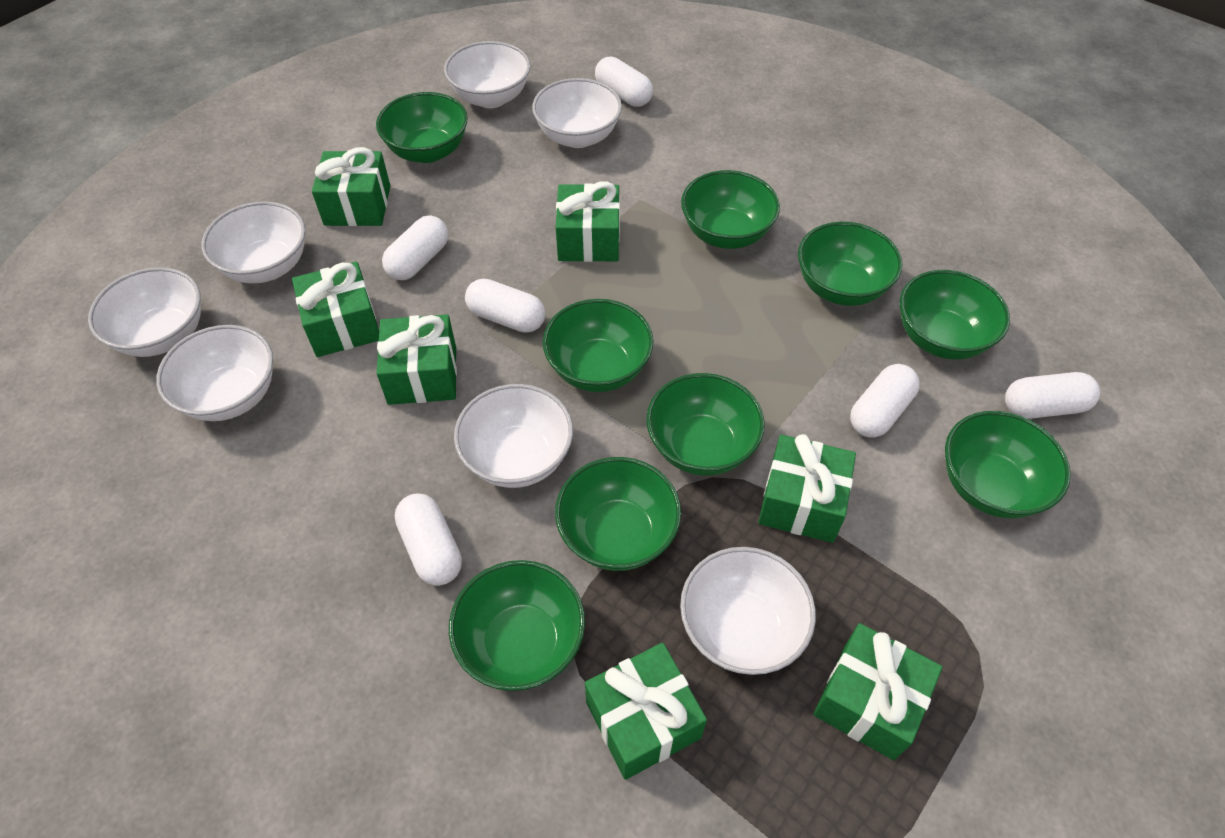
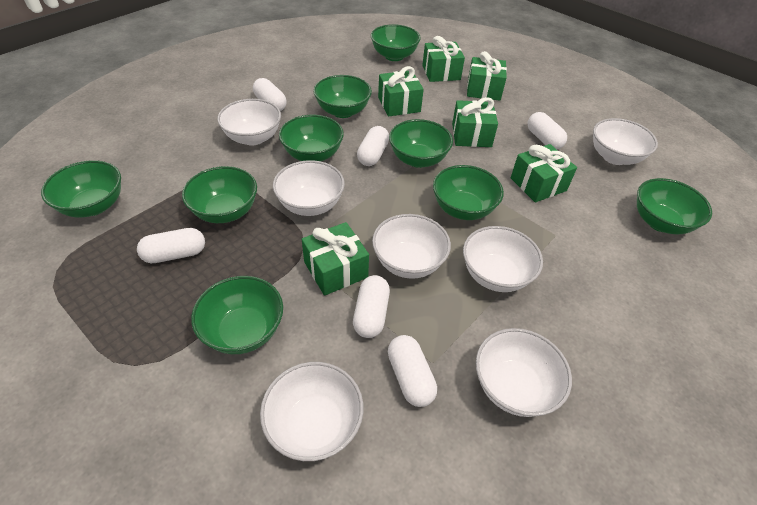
green gift: 7 -> 6

